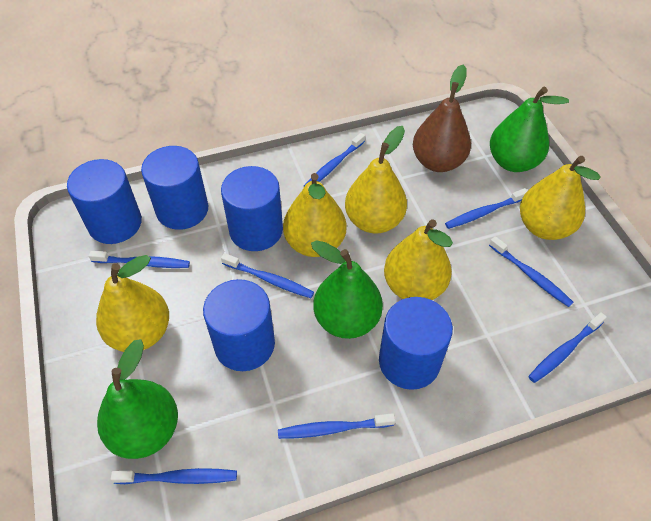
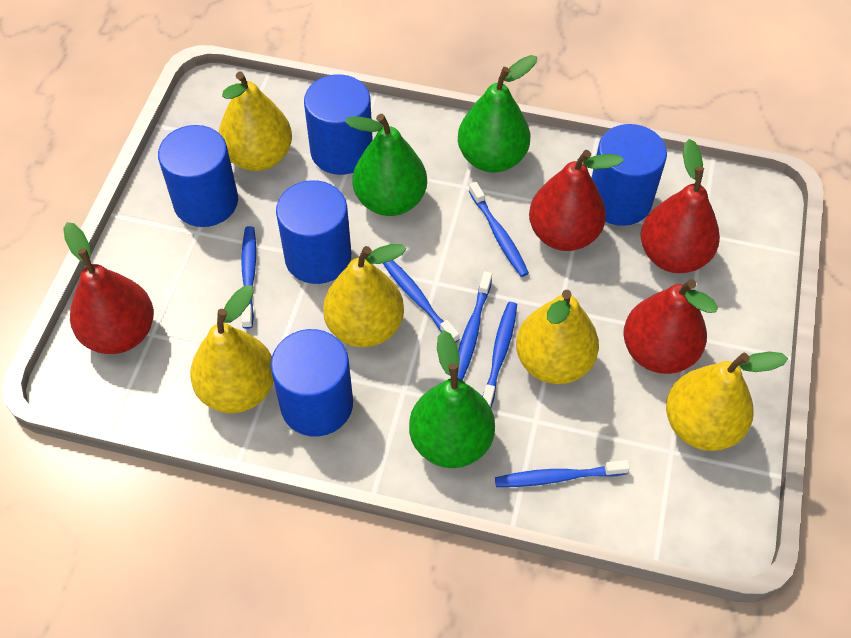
blue toothbrush: 8 -> 6
brown pear: 1 -> 0
red pear: 0 -> 4

